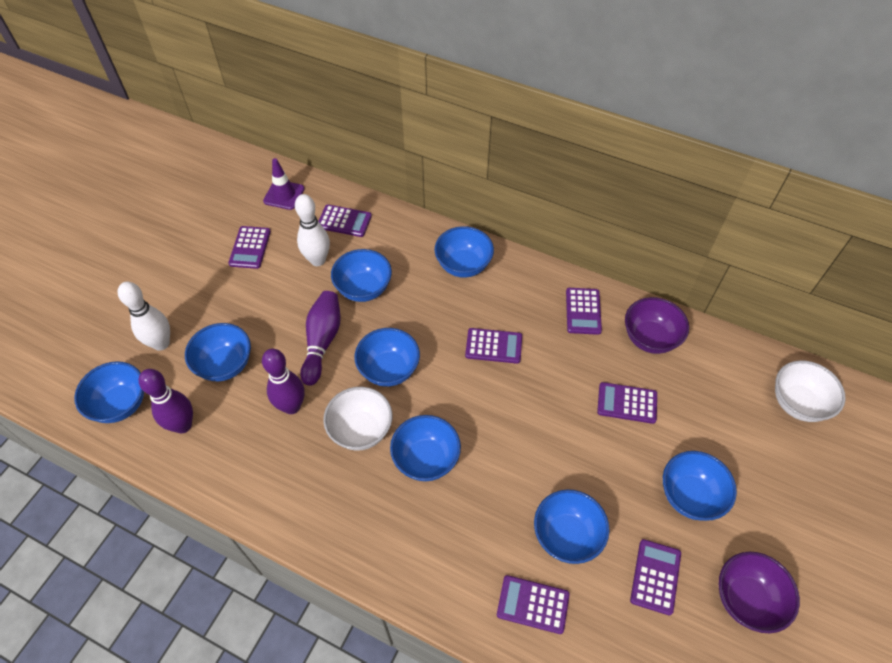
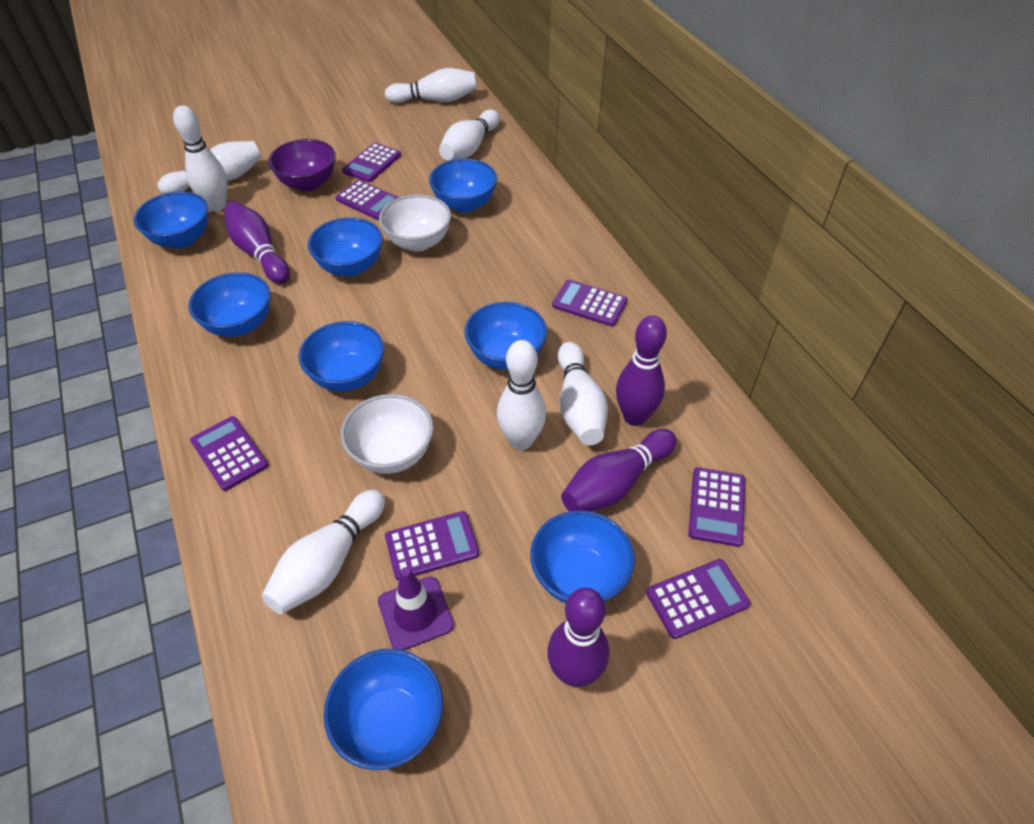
purple bowl: 2 -> 1
purple bowling pin: 3 -> 4
white bowling pin: 2 -> 7

